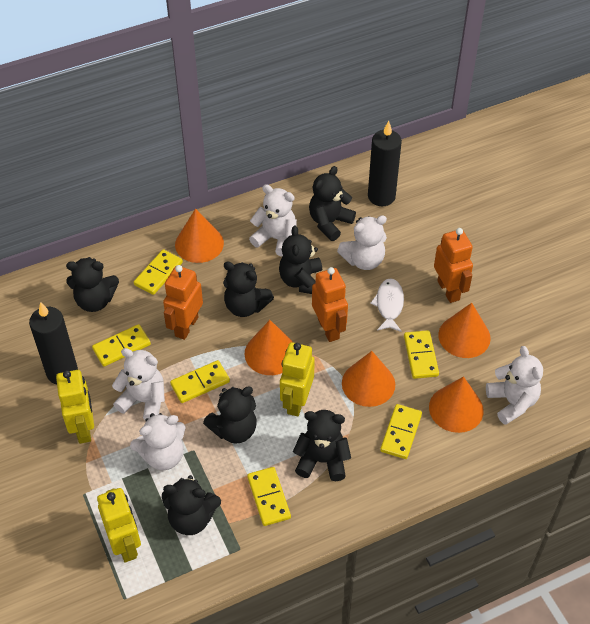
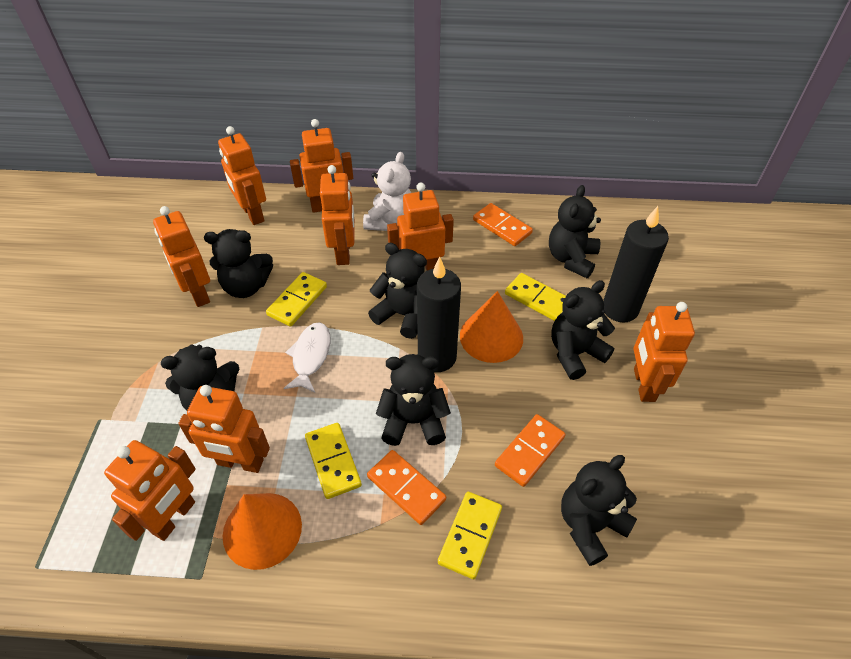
orange cone: 5 -> 2
orange domino: 0 -> 3
orange robot: 3 -> 8
white teddy bear: 5 -> 1
yellow domino: 6 -> 4
yellow robot: 3 -> 0

